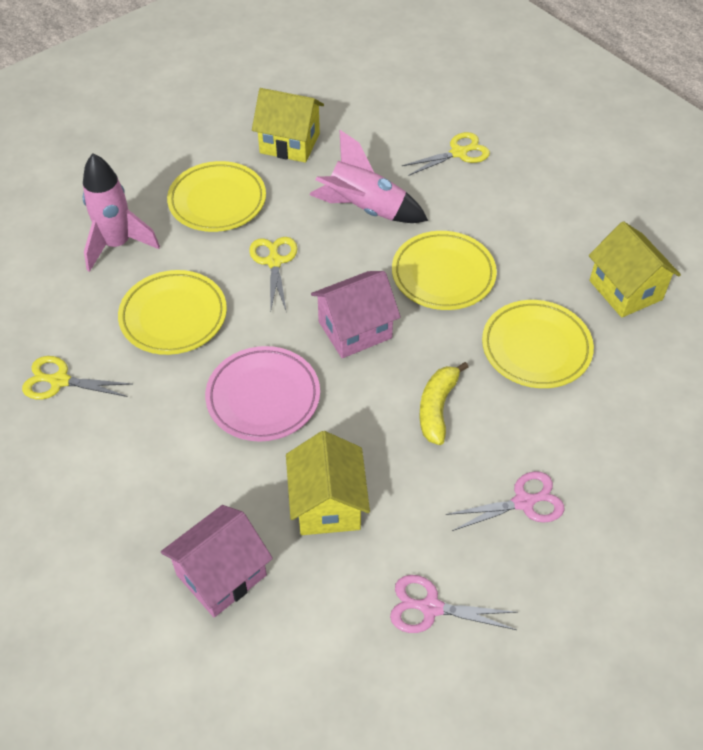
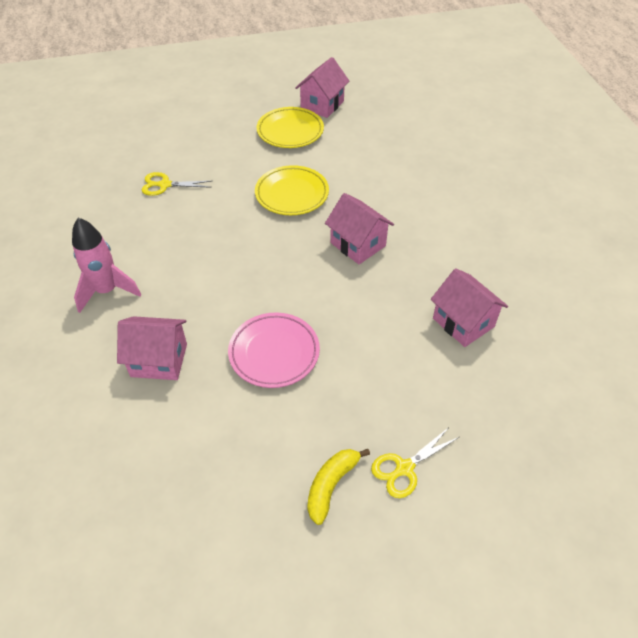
pink house: 2 -> 4
pink rocket: 2 -> 1
pink scissors: 2 -> 0
yellow house: 3 -> 0
yellow plate: 4 -> 2
yellow scissors: 3 -> 2

